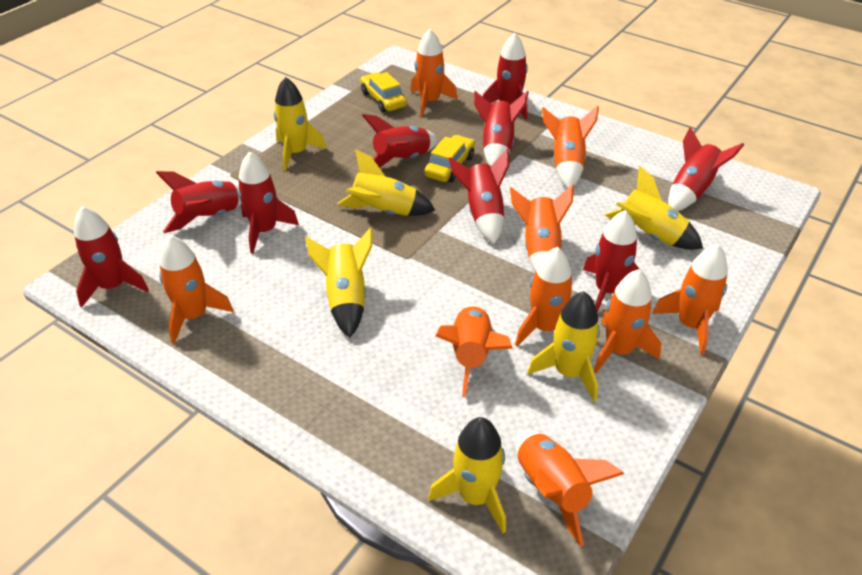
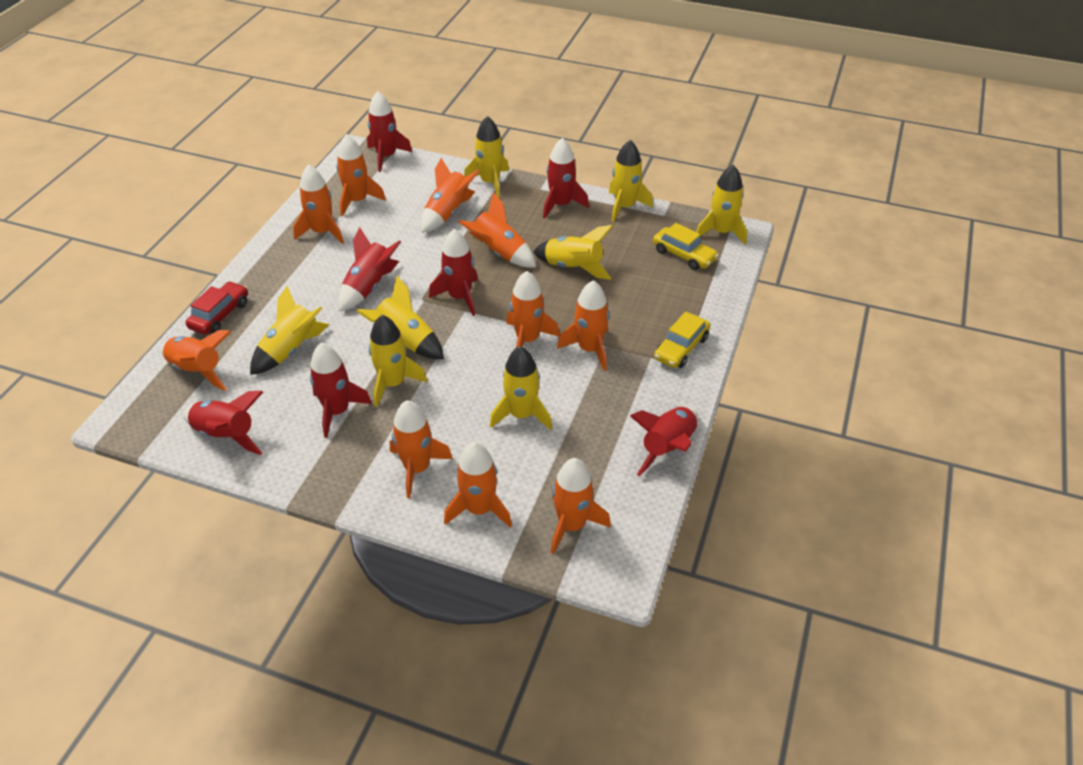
orange rocket: 9 -> 10
red car: 0 -> 1
red rocket: 9 -> 7
yellow rocket: 6 -> 8

